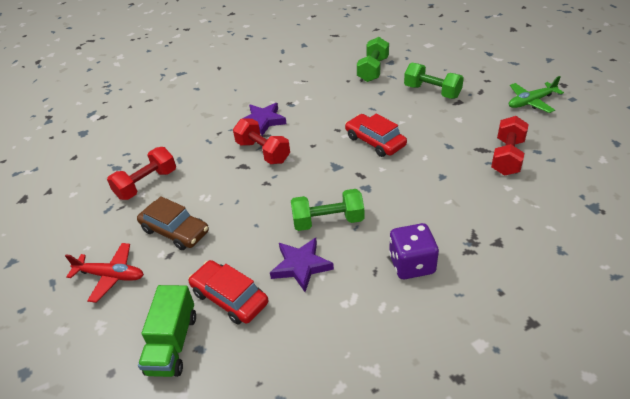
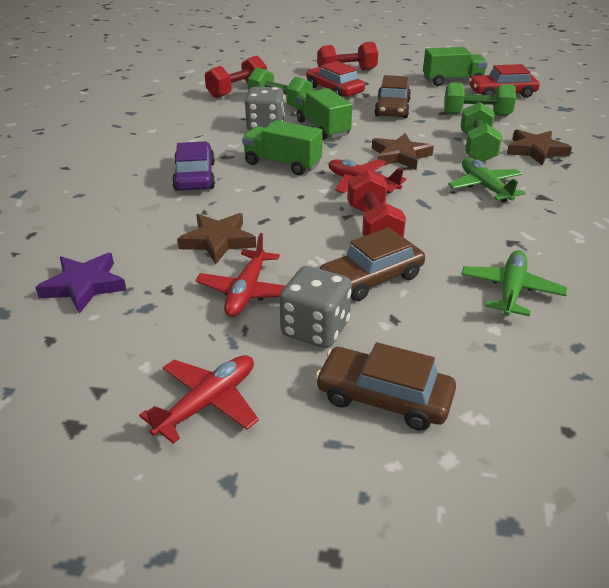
brown car: 1 -> 3
brown star: 0 -> 3
green plane: 1 -> 2
green truck: 1 -> 3
grey dice: 0 -> 2
purple car: 0 -> 1
purple dice: 1 -> 0
purple star: 2 -> 1
red plane: 1 -> 3

